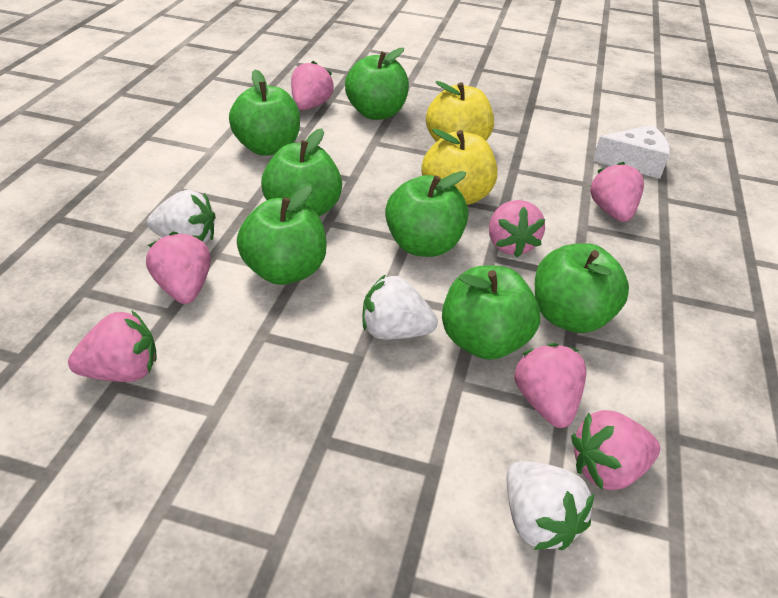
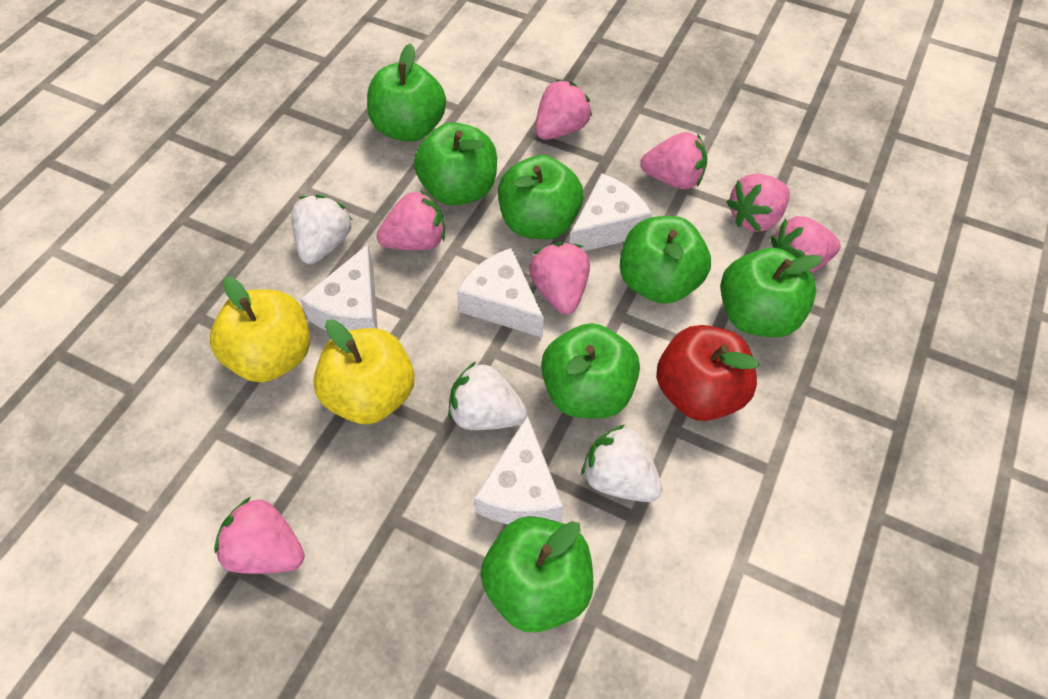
red apple: 0 -> 1
white cheese: 1 -> 4

